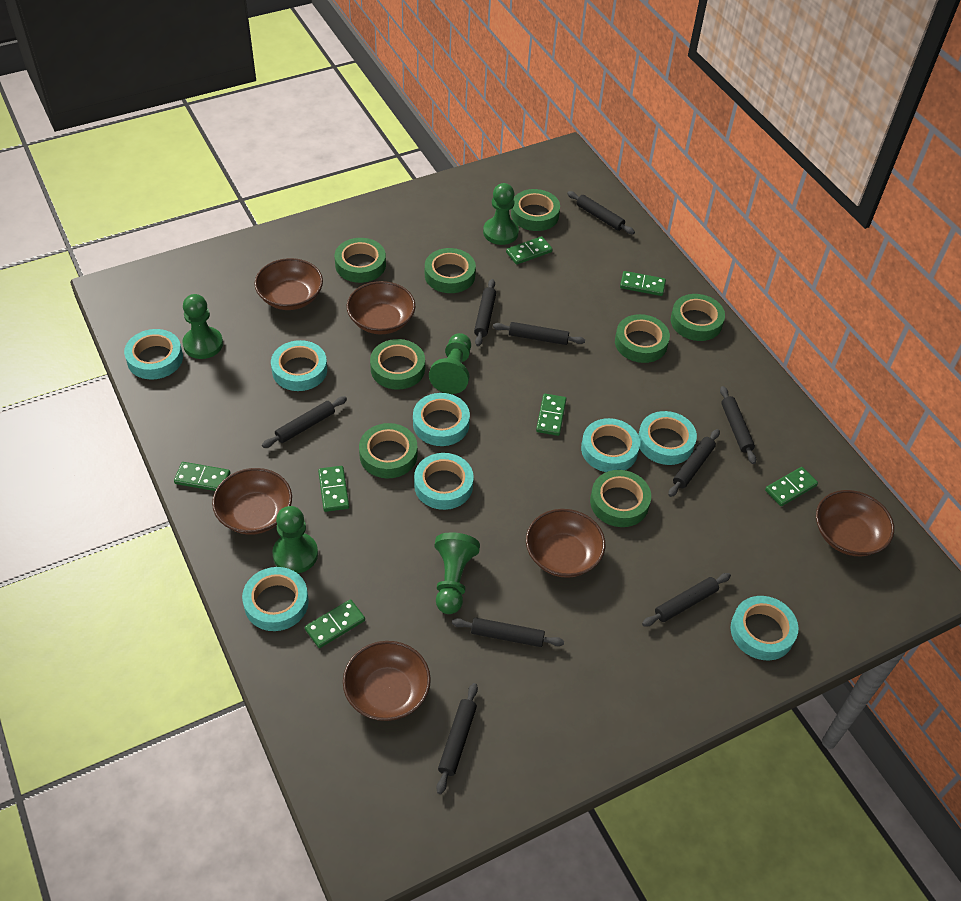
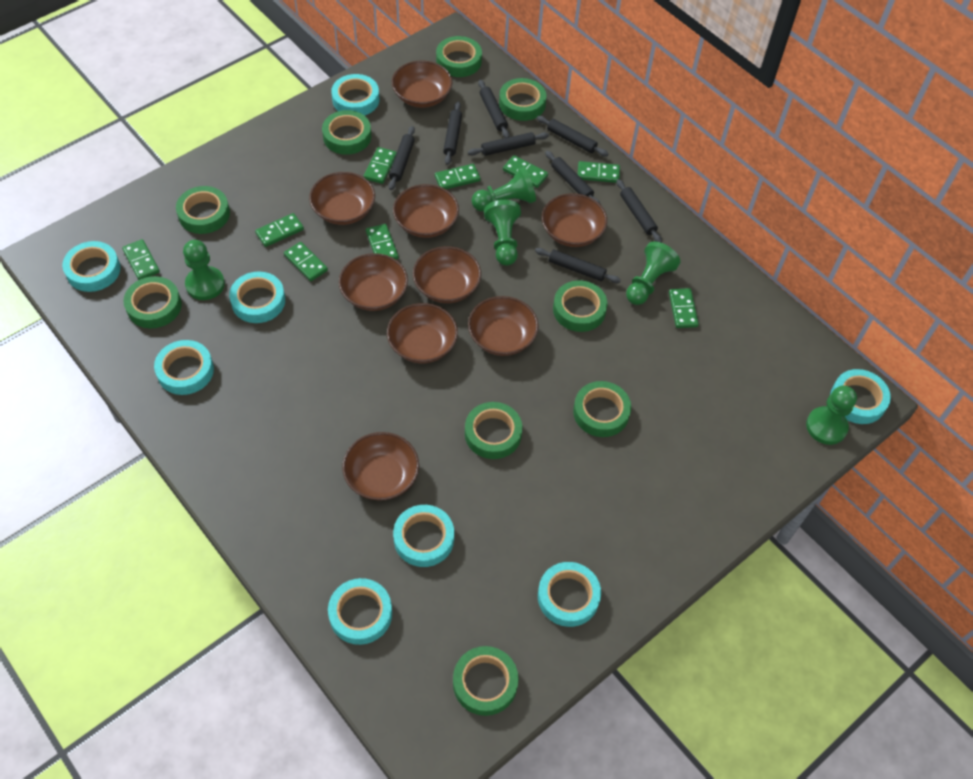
black rolling pin: 9 -> 8
brown bowl: 6 -> 9
green domino: 7 -> 9
green tape: 8 -> 9

